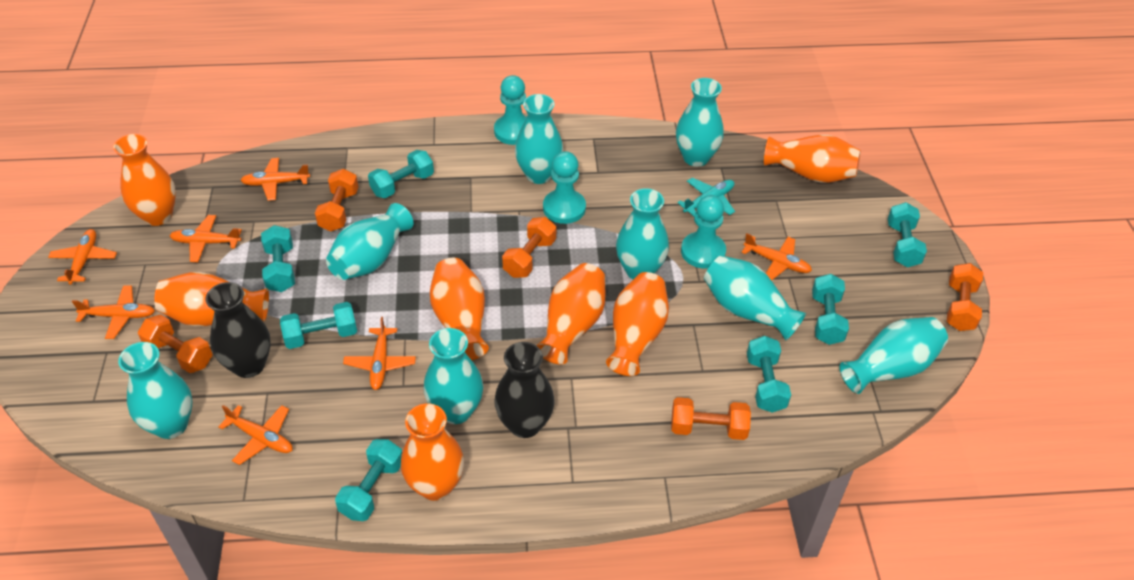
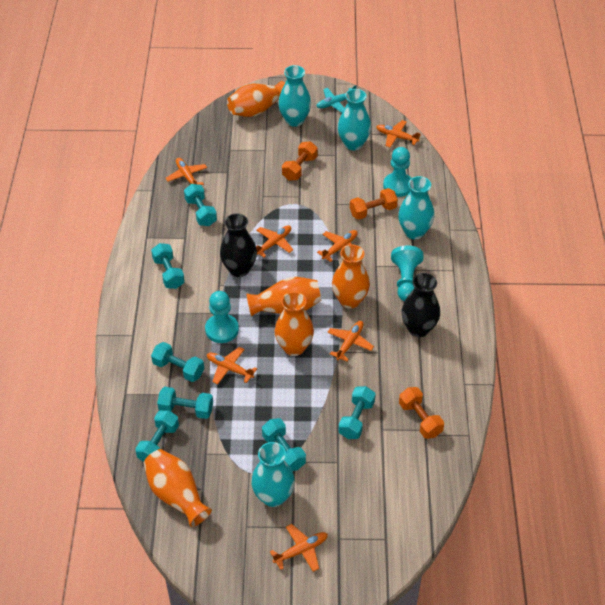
orange dumbbell: 5 -> 3
orange vase: 7 -> 5
turquoise vase: 8 -> 4

